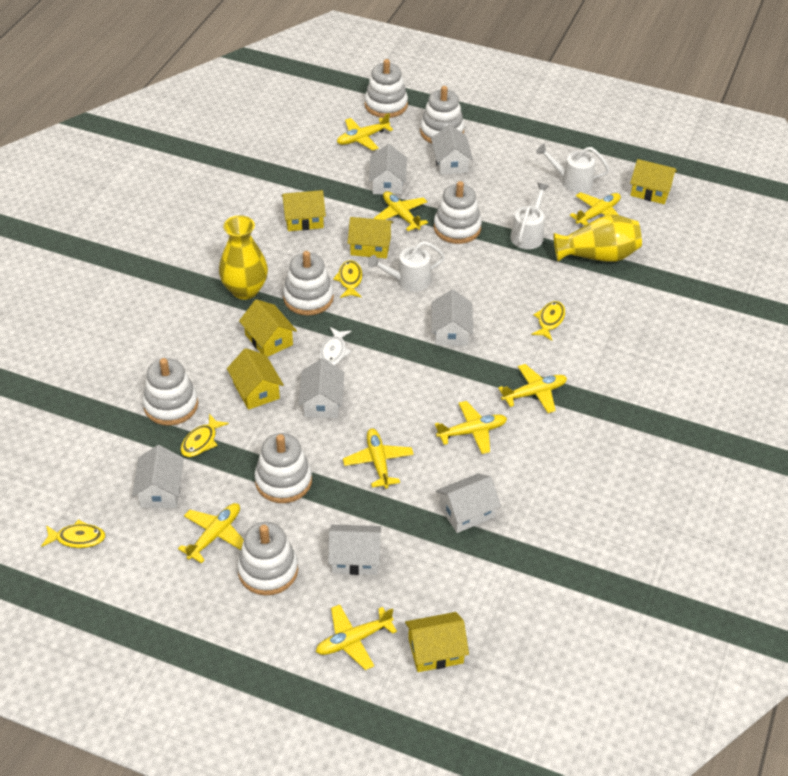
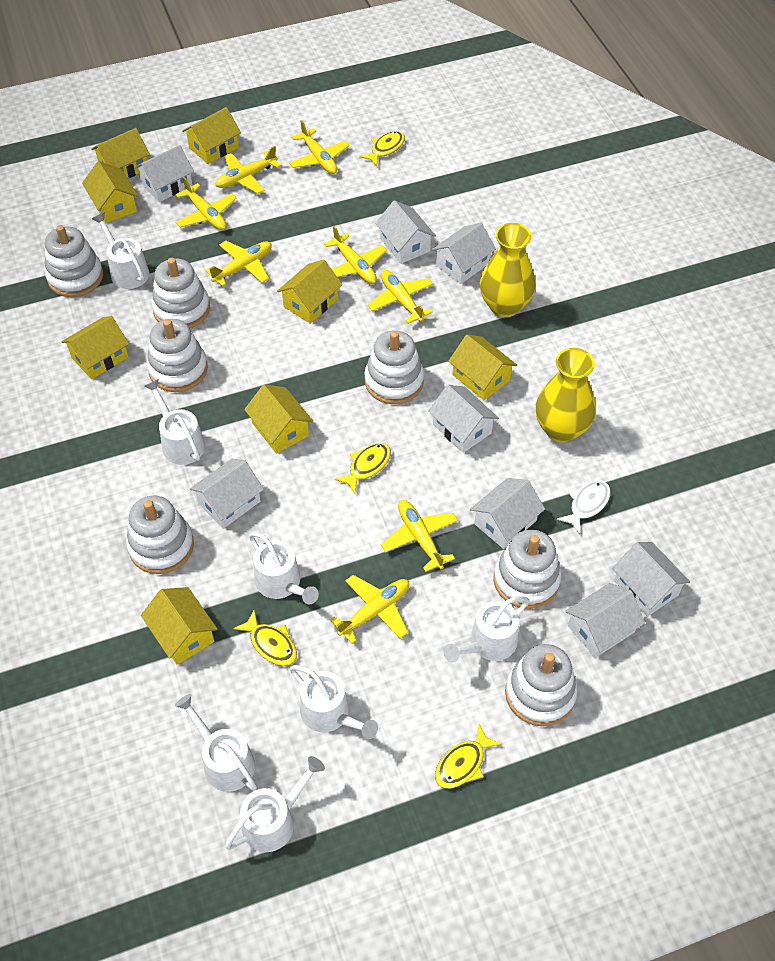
white house: 7 -> 8
white watering can: 3 -> 7
yellow house: 6 -> 8

